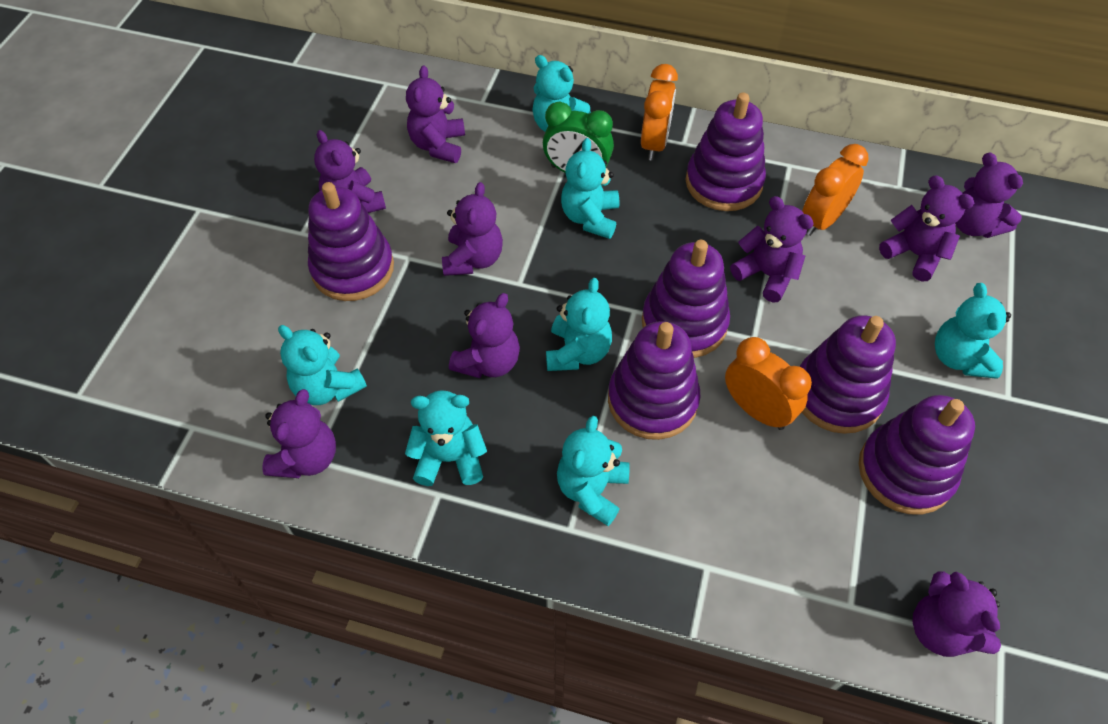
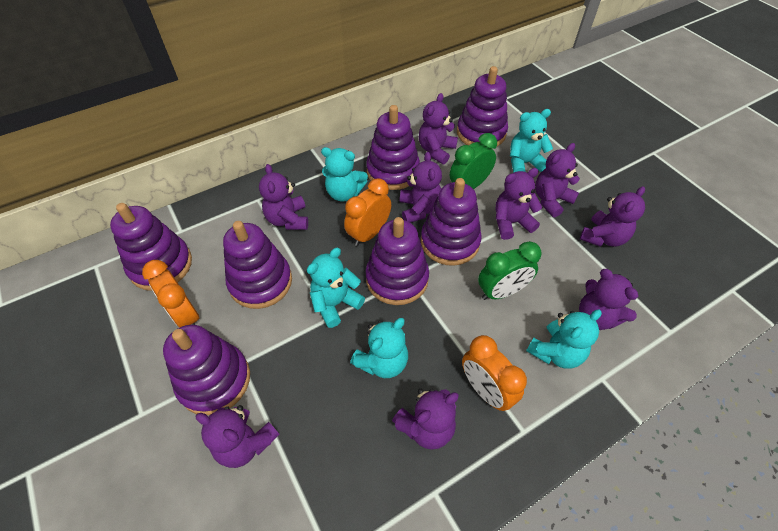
green clock: 1 -> 2
purple stacking toy: 6 -> 7
turquoise teddy bear: 7 -> 5

